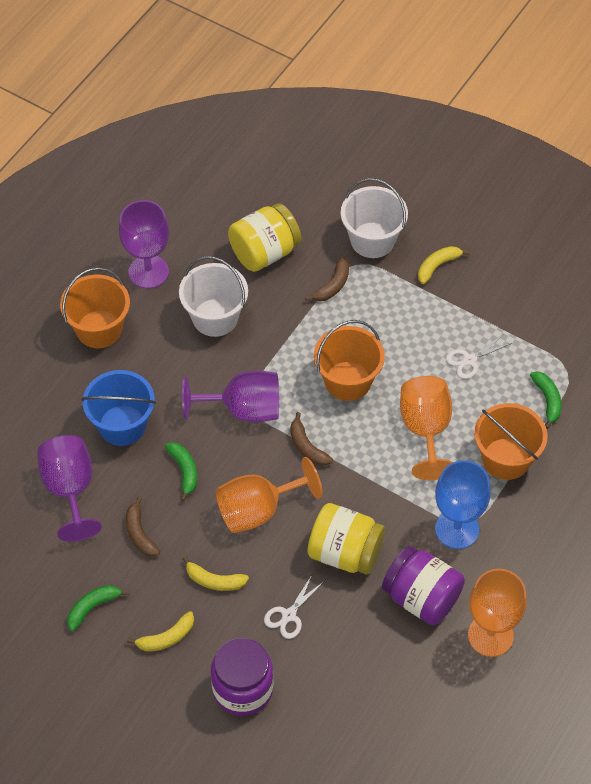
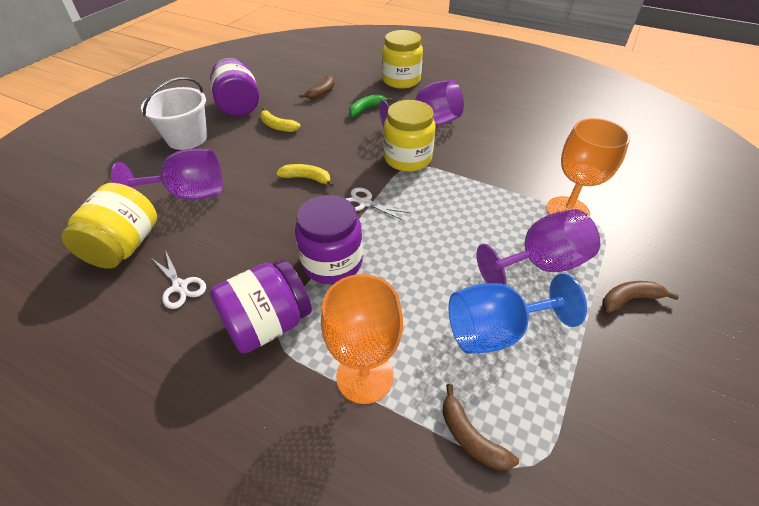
blue bucket: 1 -> 0
green banana: 3 -> 1
orange bucket: 3 -> 0
orange goblet: 3 -> 2
purple jar: 2 -> 3
white bucket: 2 -> 1
yellow banana: 3 -> 2
yellow jar: 2 -> 3

